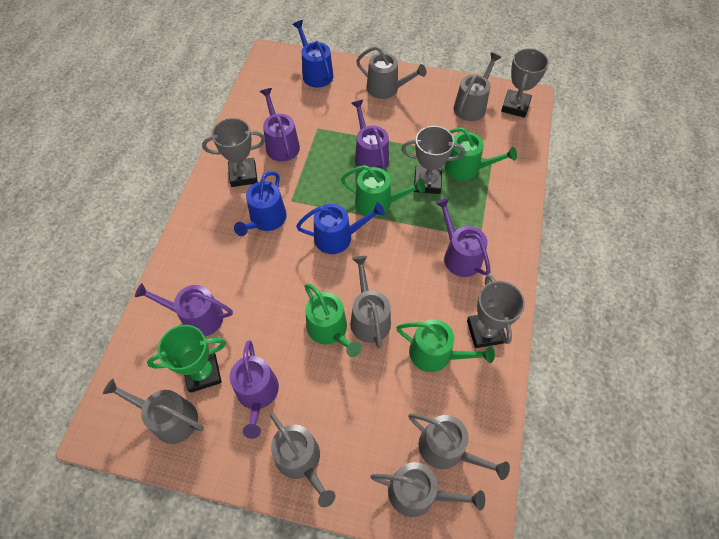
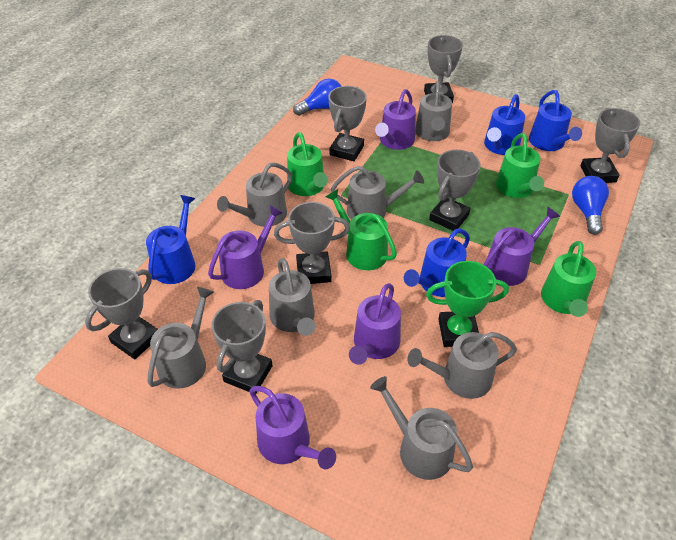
blue light bulb: 0 -> 2
blue watering can: 3 -> 4
grey trophy: 4 -> 7

